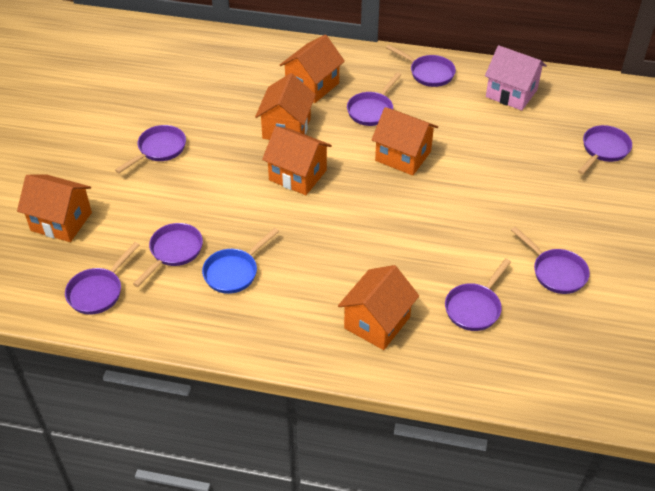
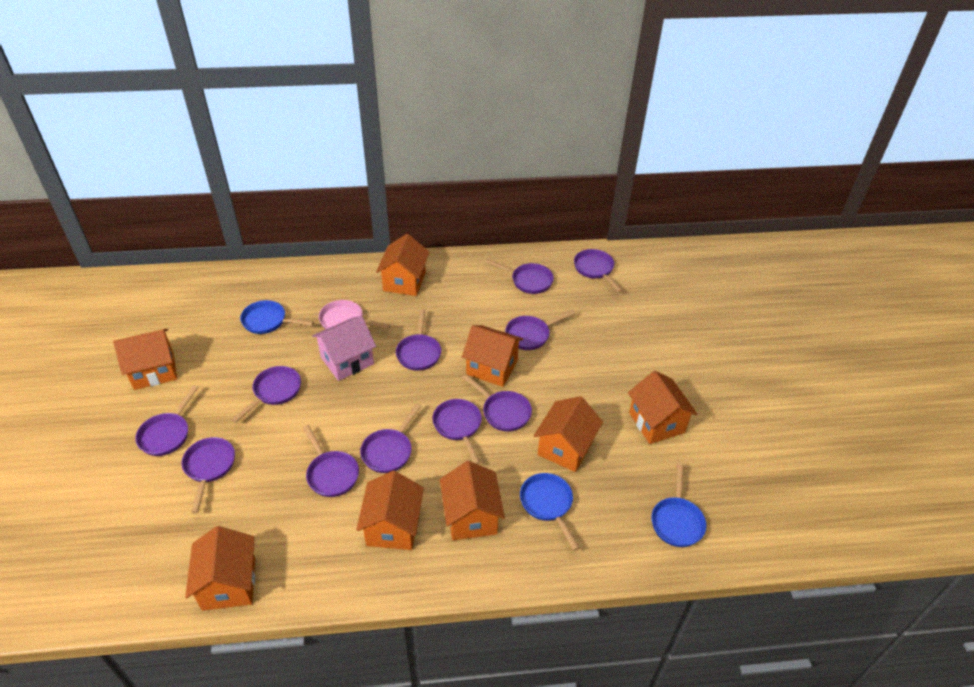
blue pan: 1 -> 3
orange house: 6 -> 8
pink pan: 0 -> 1
purple pan: 8 -> 11

